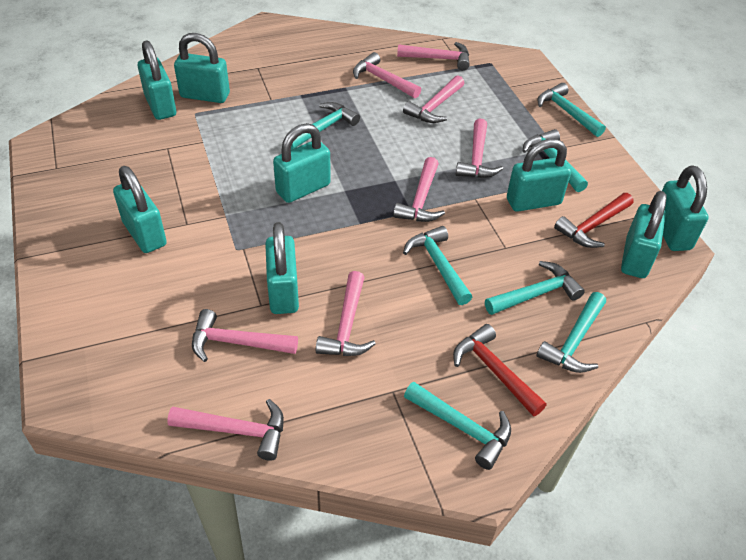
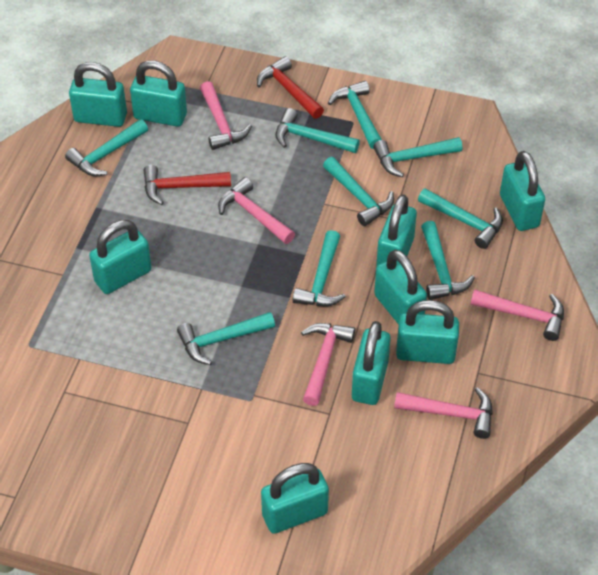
pink hammer: 8 -> 5
turquoise hammer: 7 -> 9
turquoise padlock: 8 -> 9

